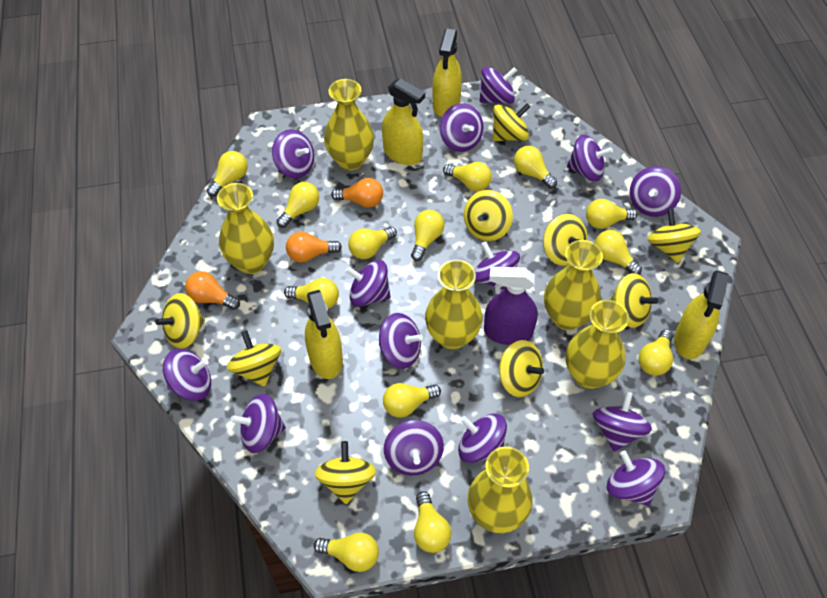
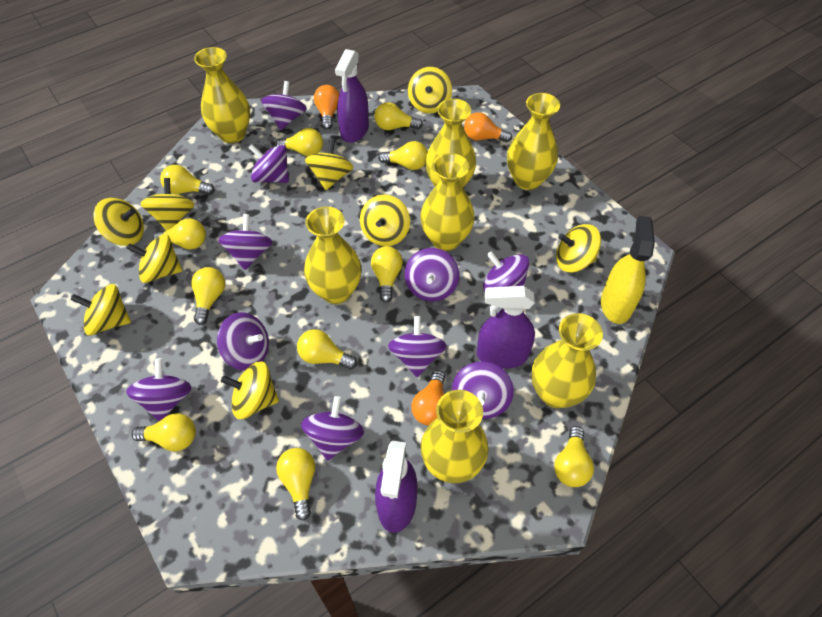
purple spinning top: 14 -> 10
purple spray bottle: 1 -> 3
yellow light bulb: 13 -> 11
yellow spray bottle: 4 -> 1
yellow vase: 6 -> 7

